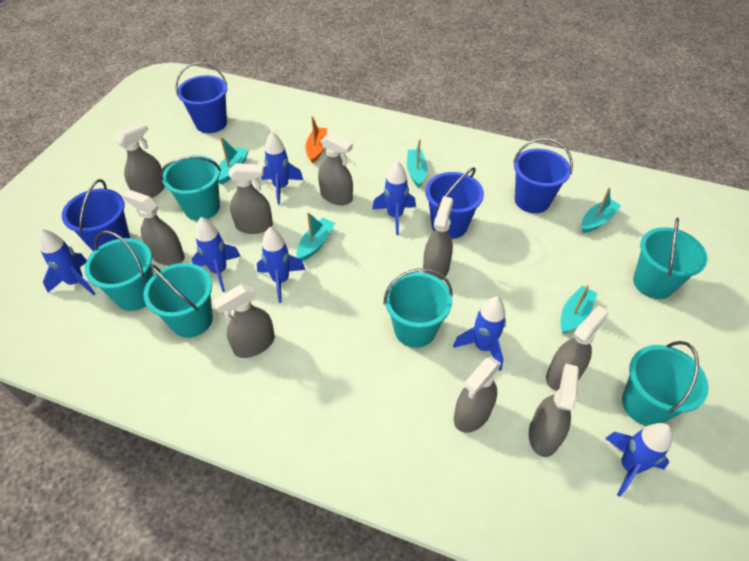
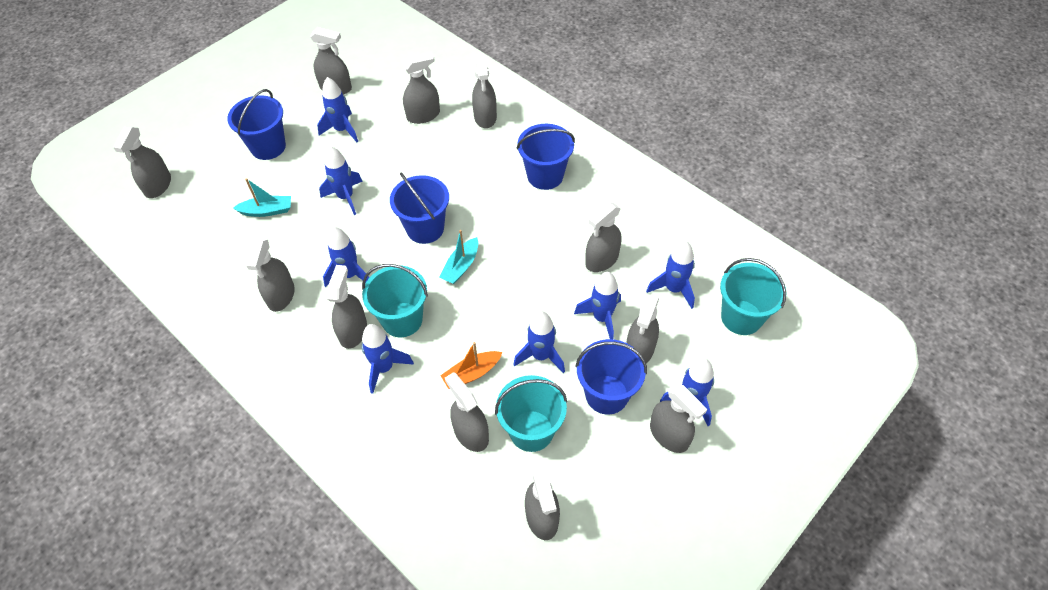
blue rocket: 7 -> 8
grey spray bottle: 9 -> 11
turquoise boat: 5 -> 2
turquoise bucket: 6 -> 3

